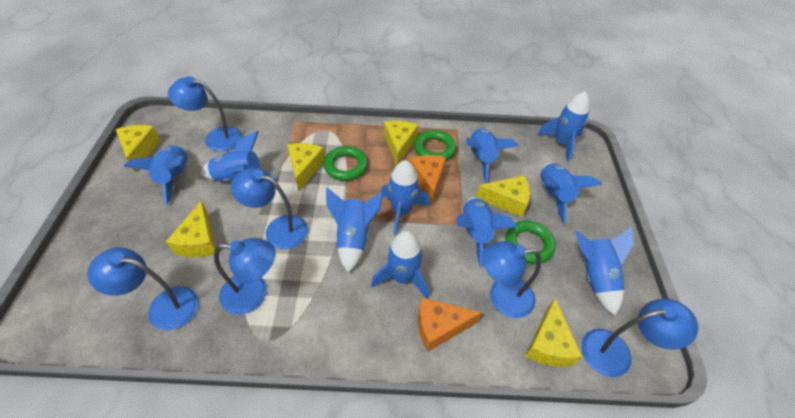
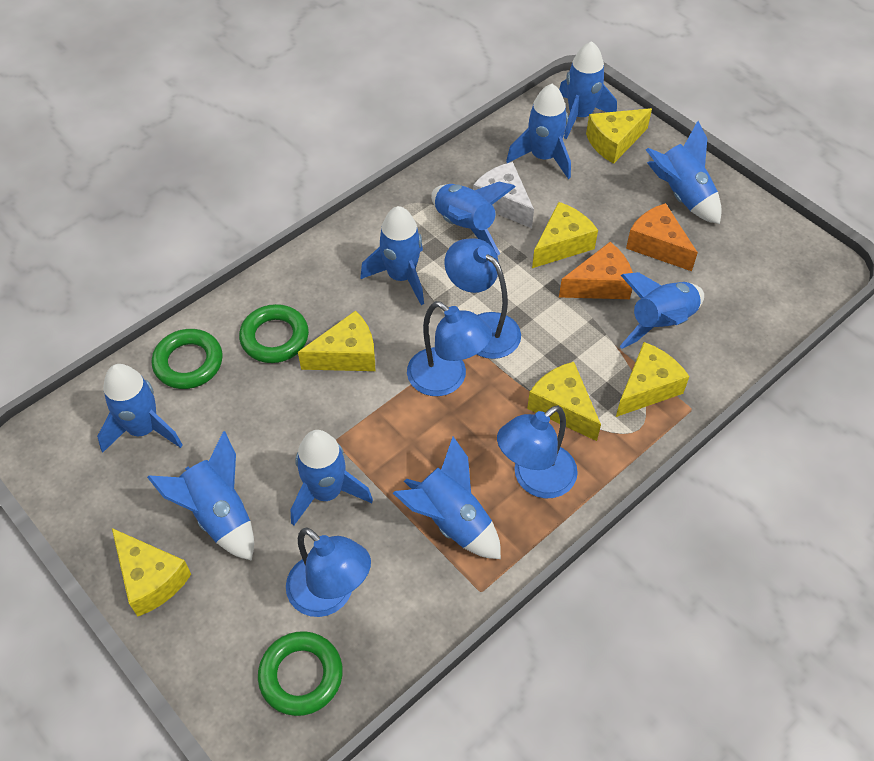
blue lamp: 6 -> 4
white cheese: 0 -> 1

